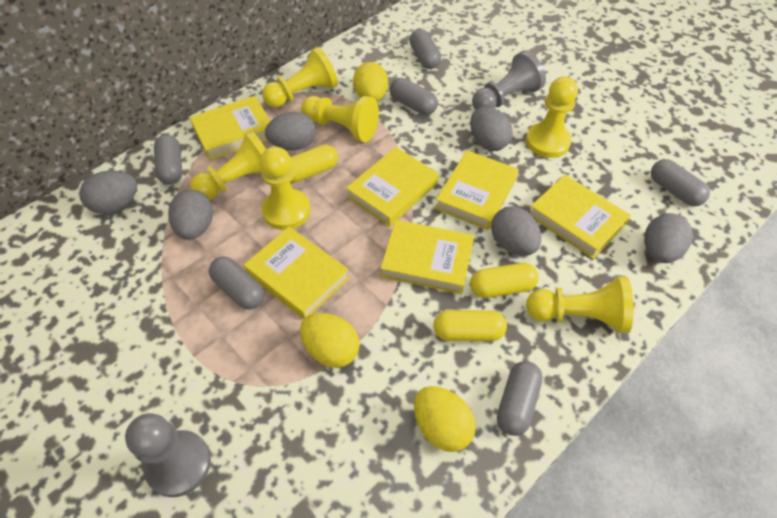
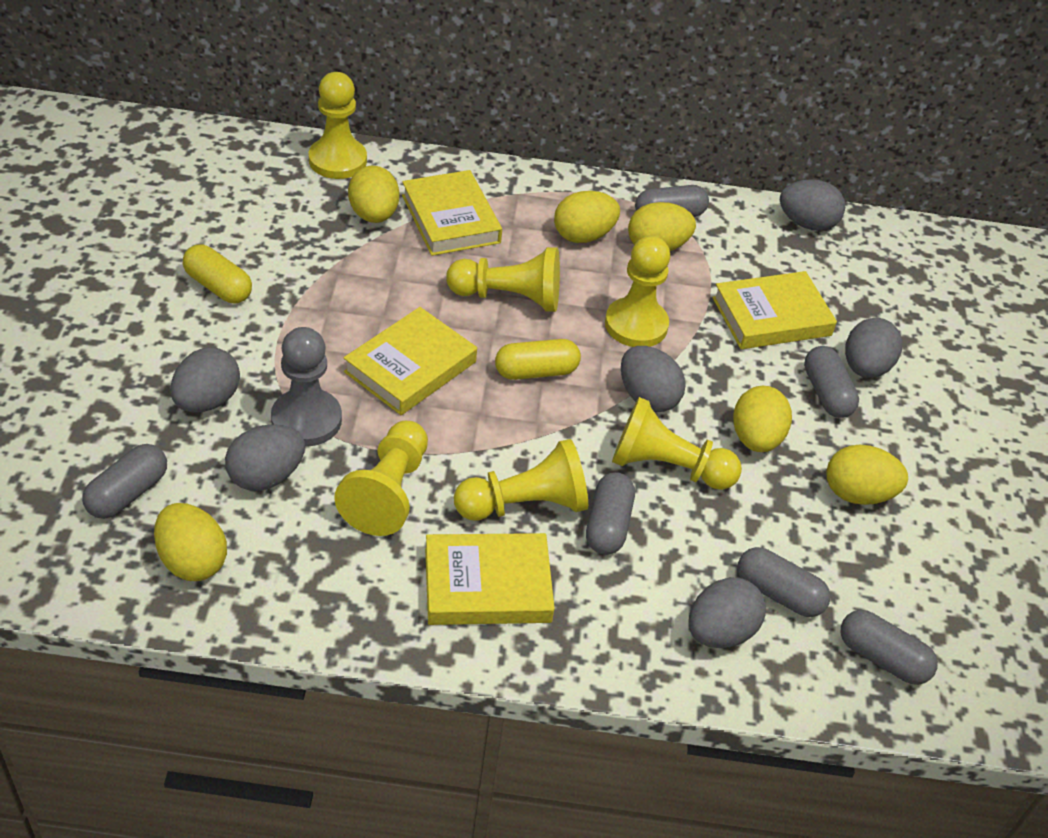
grey pawn: 2 -> 1
yellow book: 6 -> 4
yellow capsule: 3 -> 2
yellow egg: 3 -> 6

